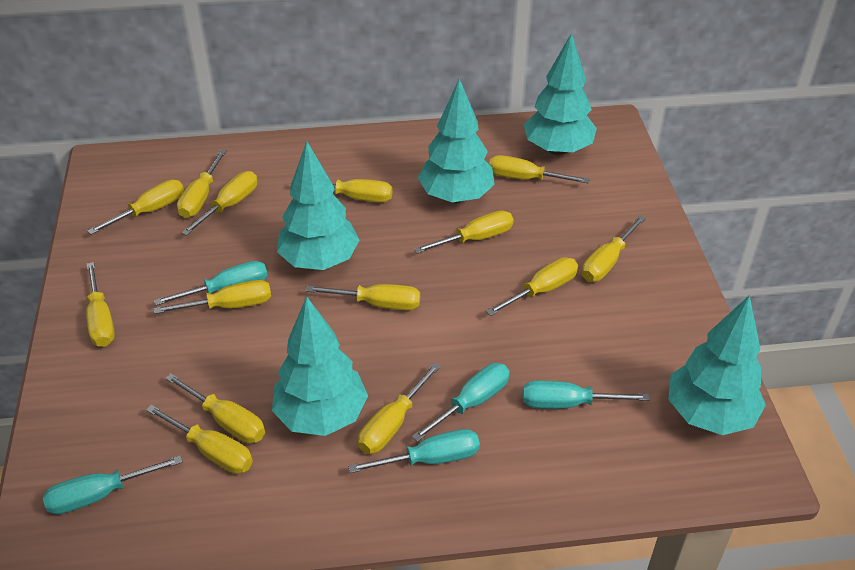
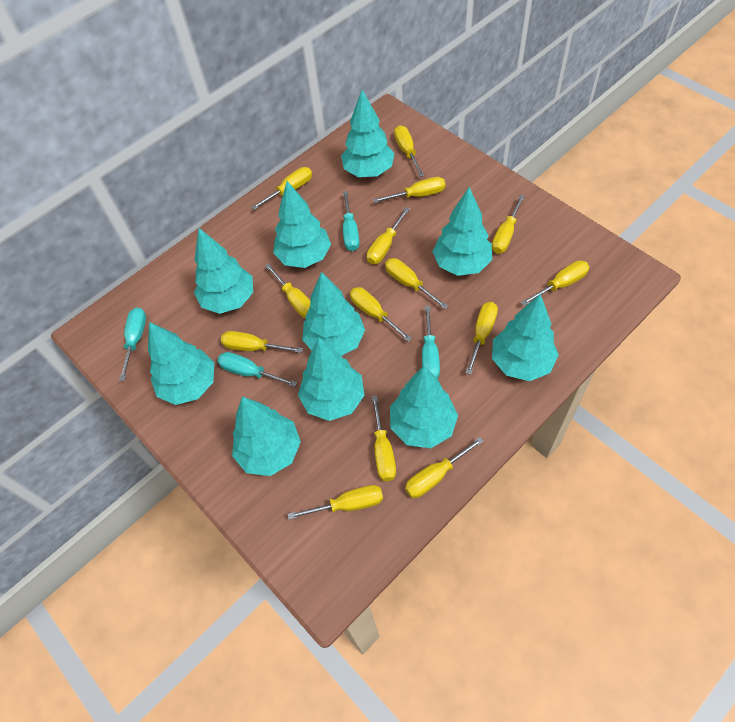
turquoise screwdriver: 5 -> 4
turquoise tree: 5 -> 10

